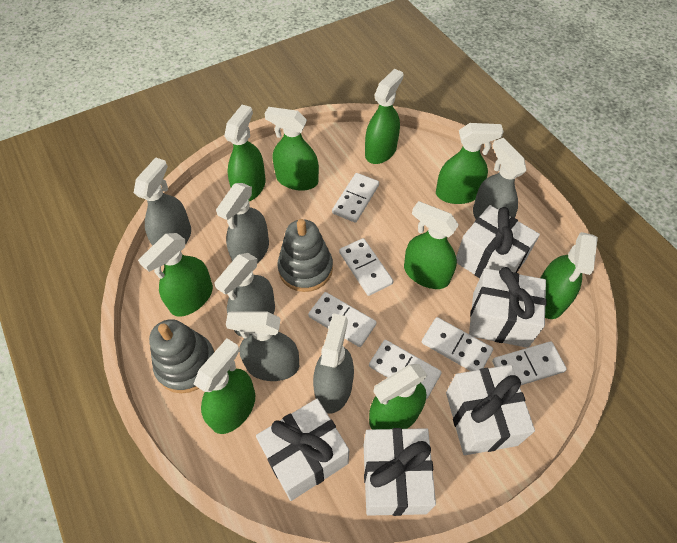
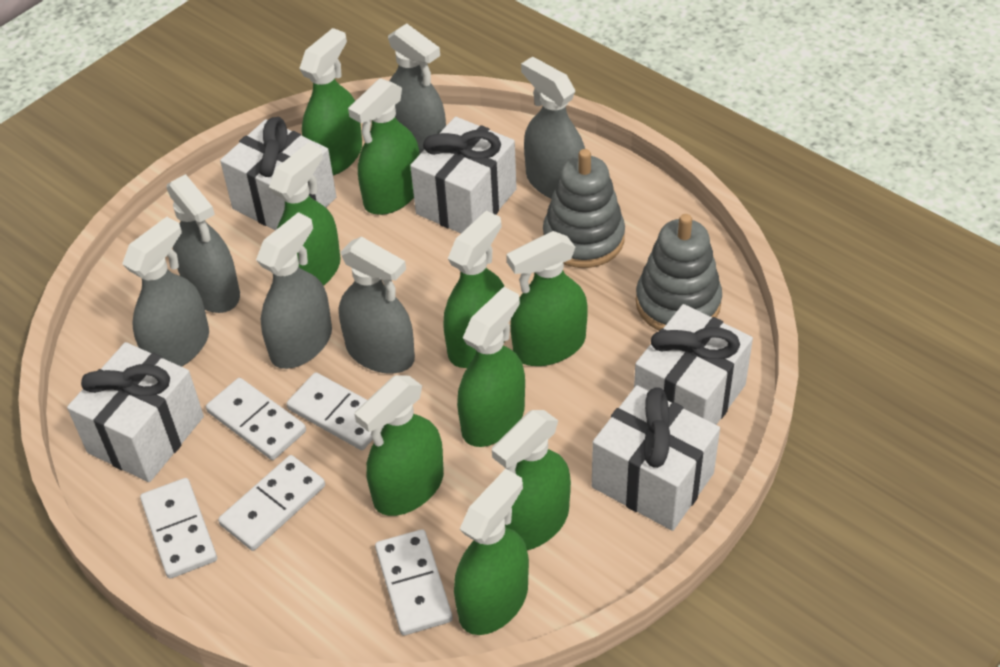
white domino: 6 -> 5

